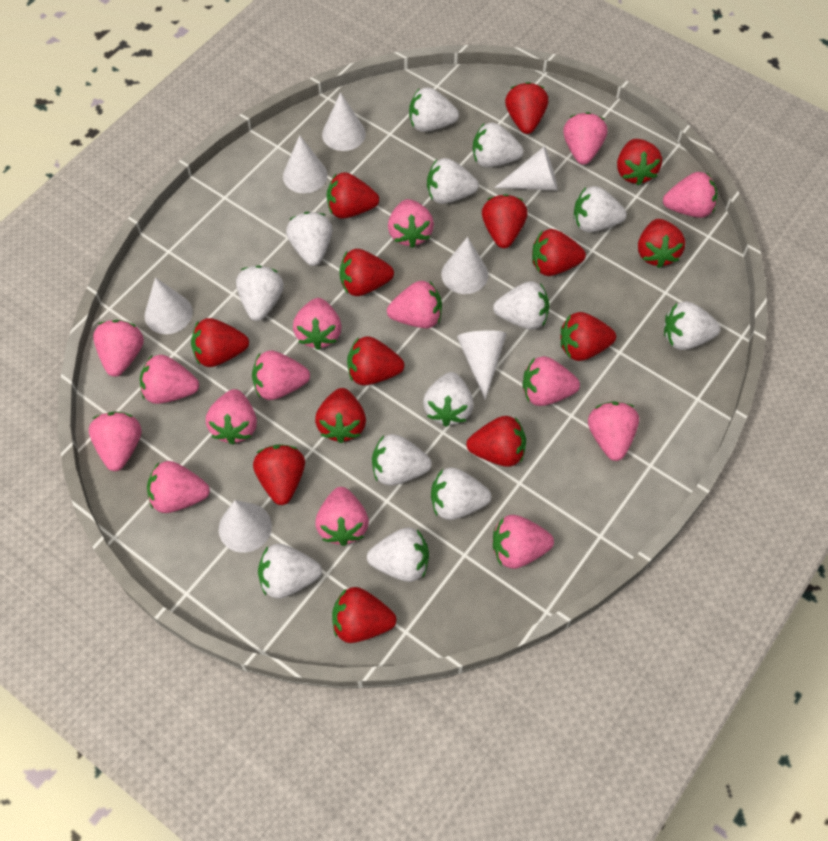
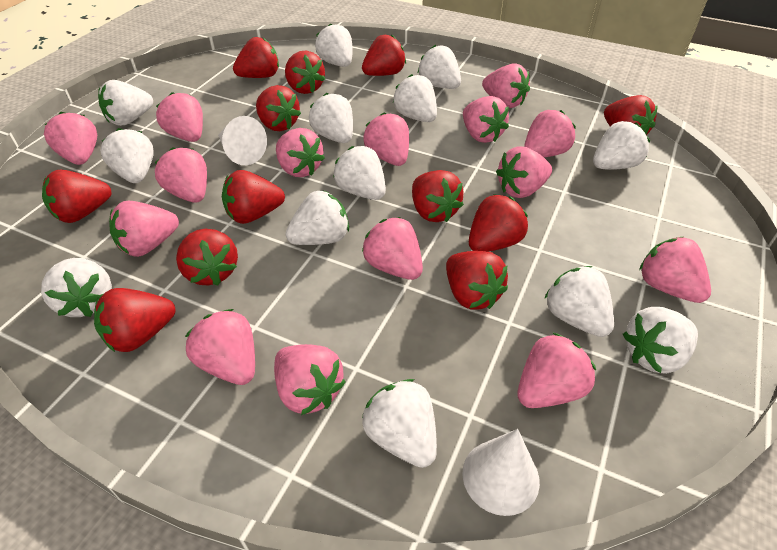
red strawberry: 14 -> 12
white cone: 7 -> 2

